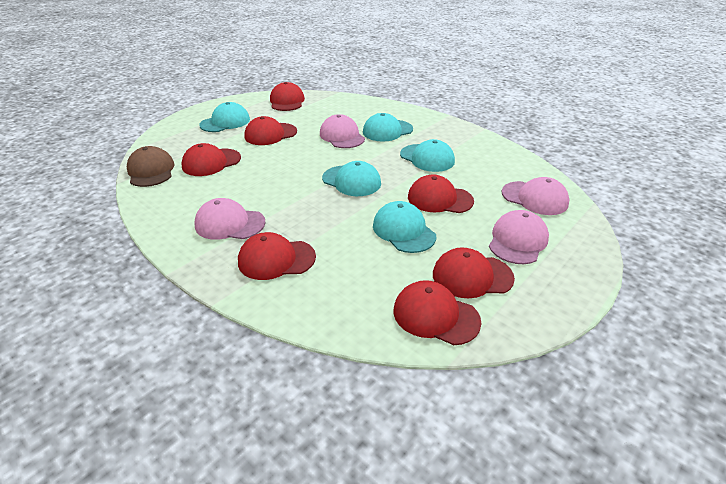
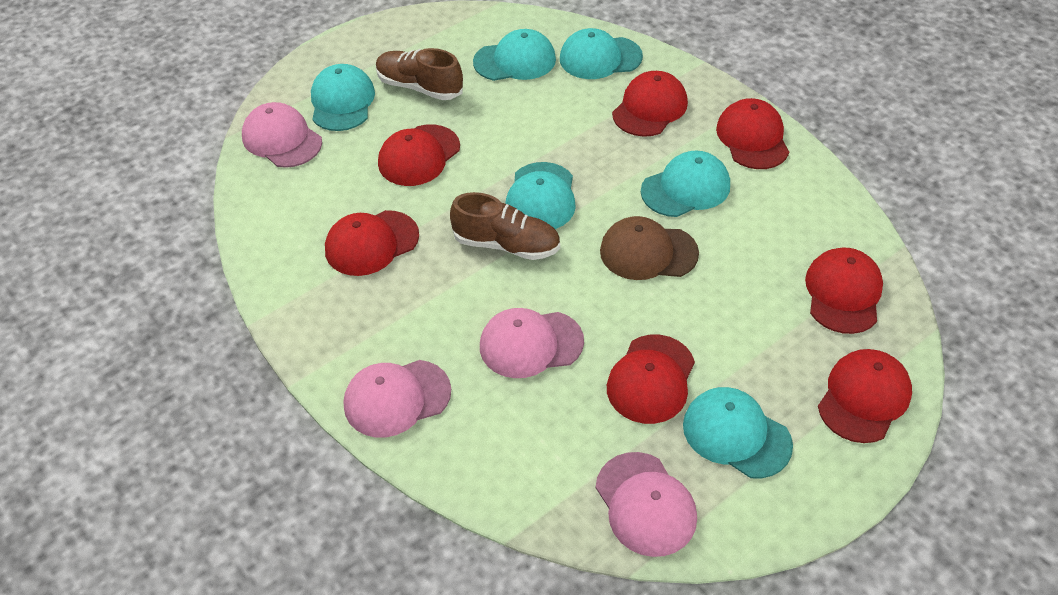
brown shoe: 0 -> 2
turquoise cap: 5 -> 6

